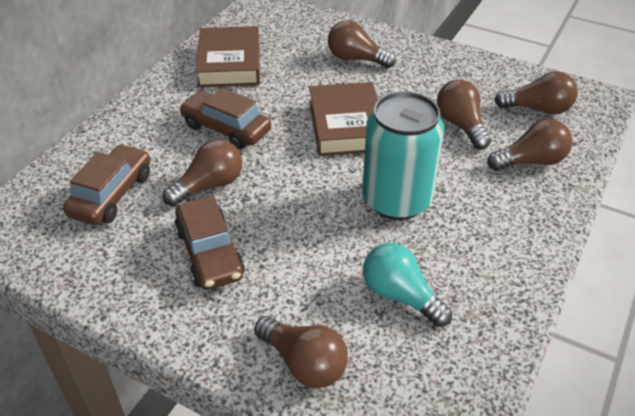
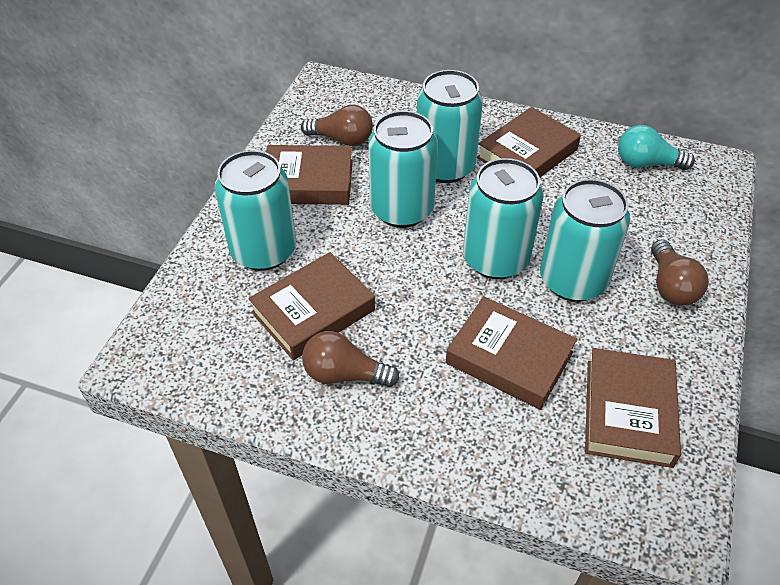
brown book: 2 -> 5
brown car: 3 -> 0
brown light bulb: 6 -> 3
turquoise can: 1 -> 5

